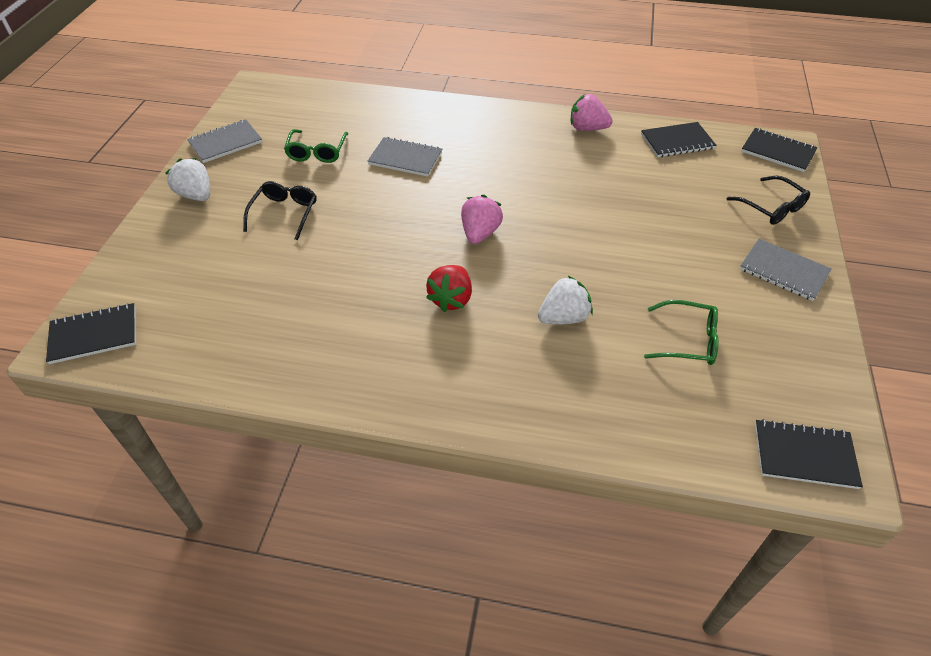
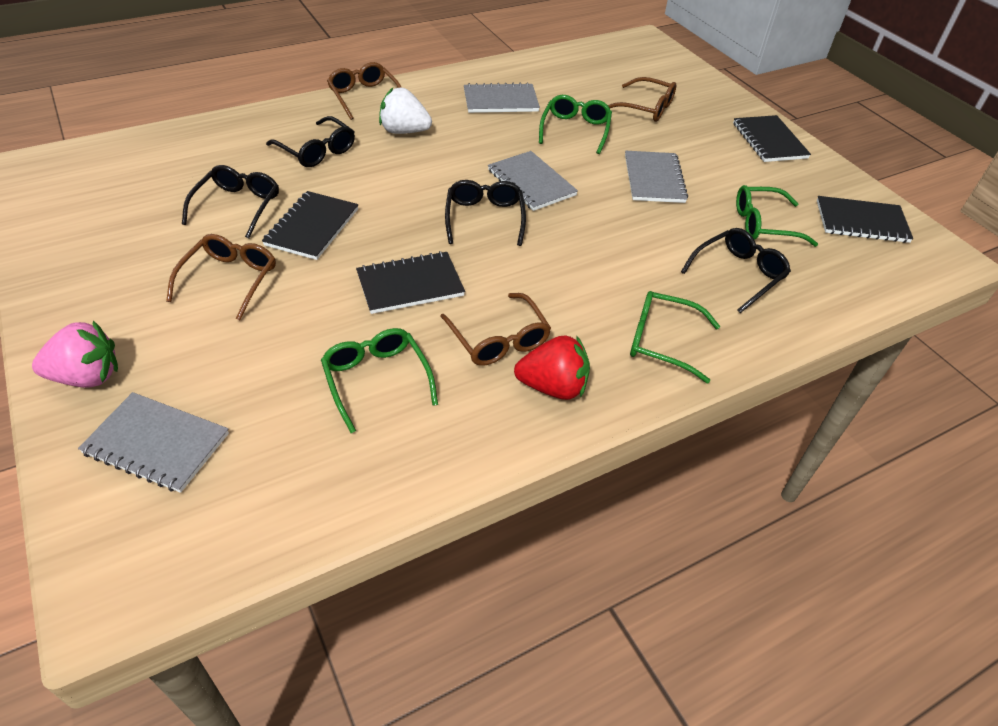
black glasses: 2 -> 4
brown glasses: 0 -> 4
green glasses: 2 -> 4
grey notebook: 3 -> 4
pink strawberry: 2 -> 1
white strawberry: 2 -> 1

